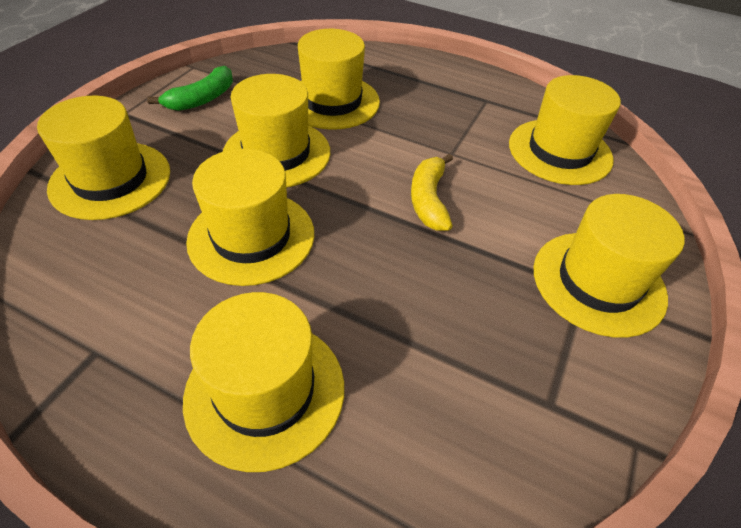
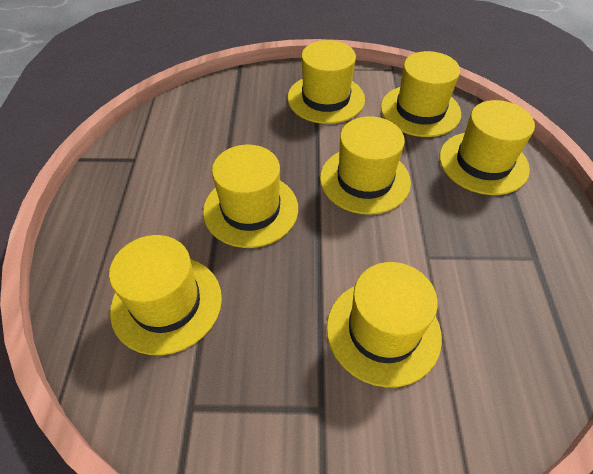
green banana: 1 -> 0
yellow banana: 1 -> 0

